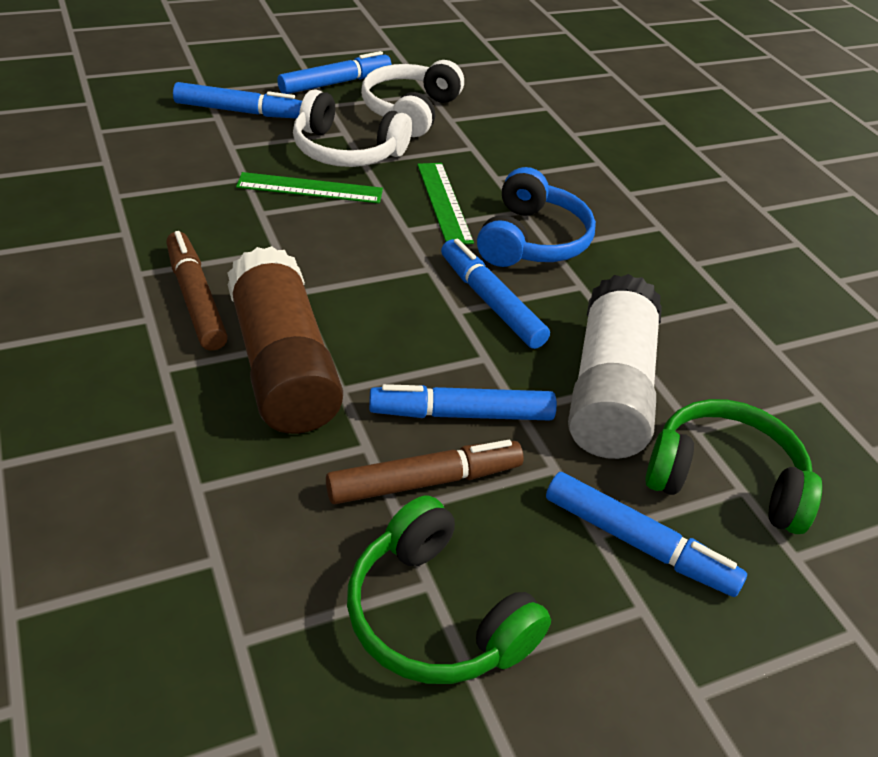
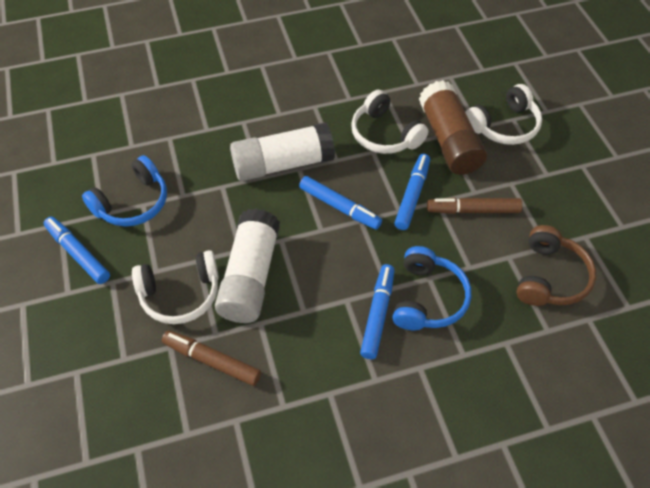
blue headphones: 1 -> 2
blue marker: 5 -> 4
brown headphones: 0 -> 1
green headphones: 2 -> 0
green ruler: 2 -> 0
white glue stick: 1 -> 2
white headphones: 2 -> 3

